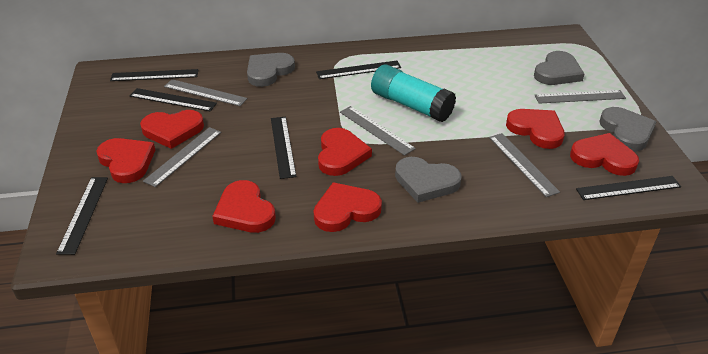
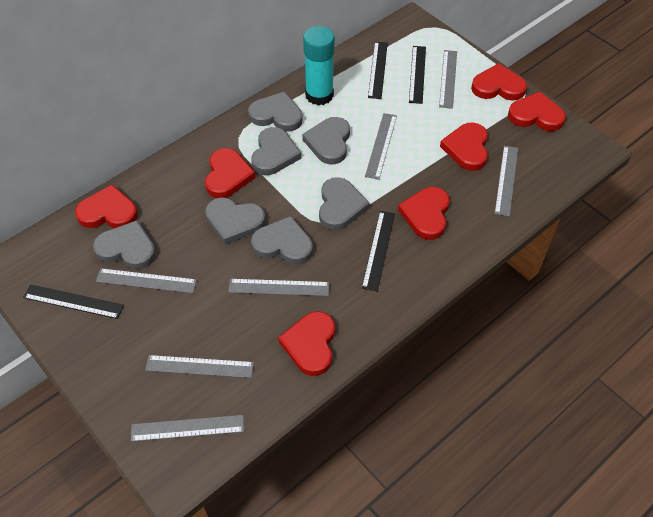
black ruler: 6 -> 4
grey heart: 4 -> 7
grey ruler: 5 -> 7

